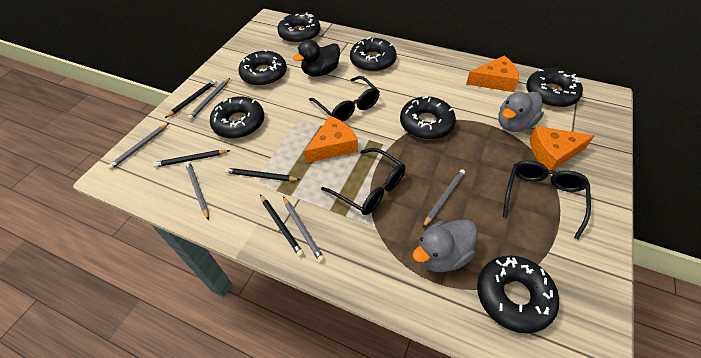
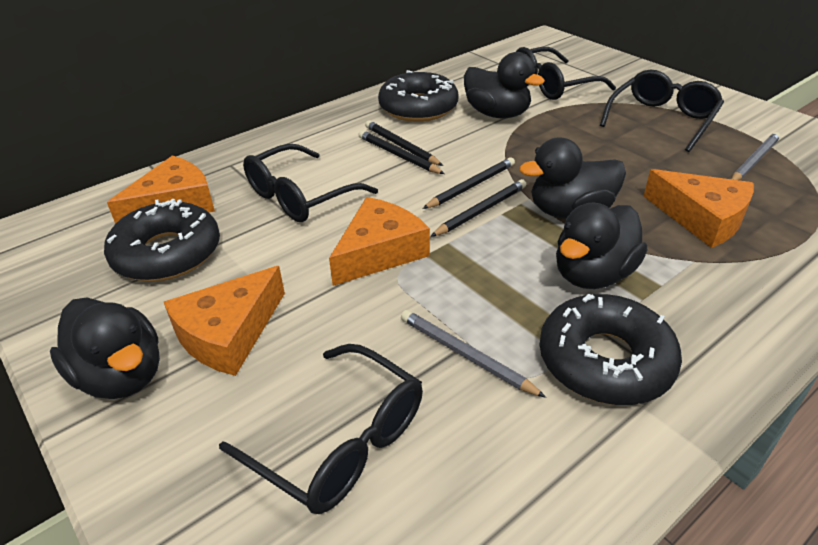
black donut: 7 -> 3
black duck: 1 -> 4
black glasses: 3 -> 4
grey duck: 2 -> 0
grey pencil: 5 -> 2
orange cheese: 3 -> 4

